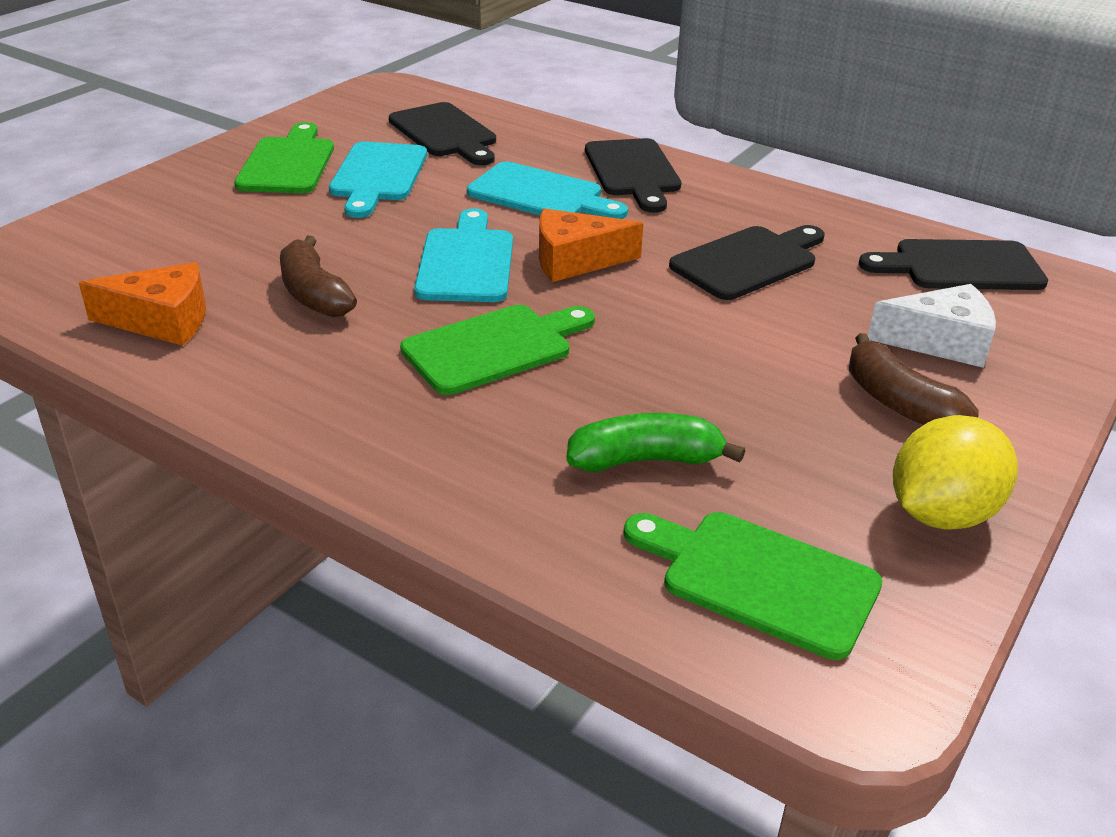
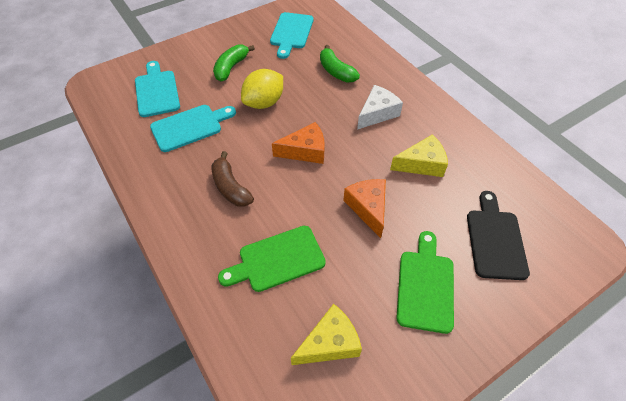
black cutting board: 4 -> 1
brown banana: 2 -> 1
green banana: 1 -> 2
green cutting board: 3 -> 2
yellow cheese: 0 -> 2

